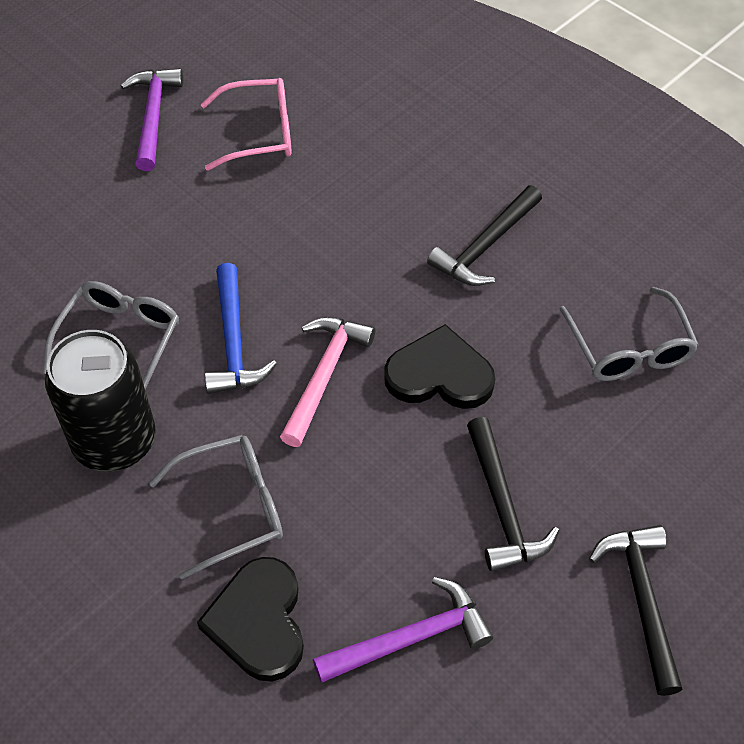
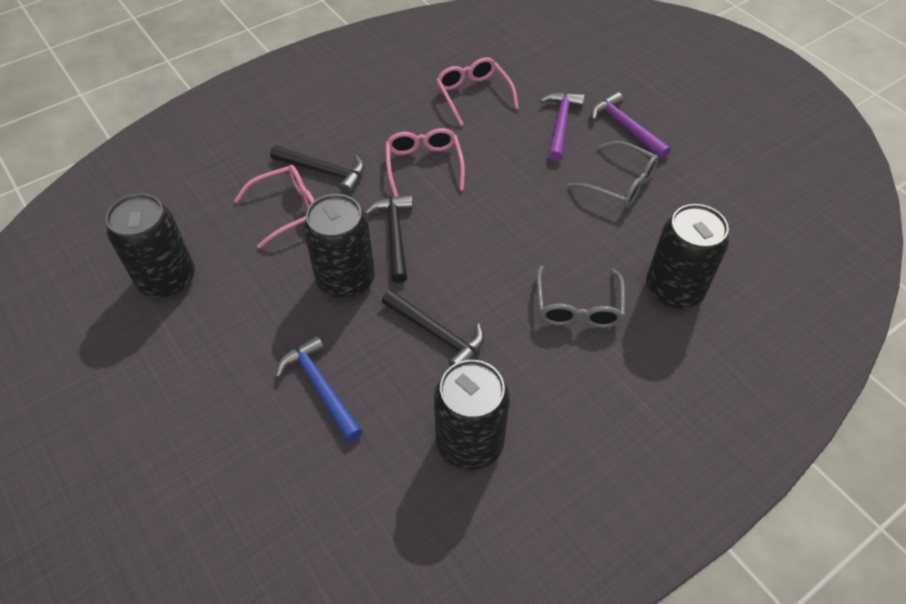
black can: 1 -> 4
black heart: 2 -> 0
grey glasses: 3 -> 2
pink glasses: 1 -> 3
pink hammer: 1 -> 0

